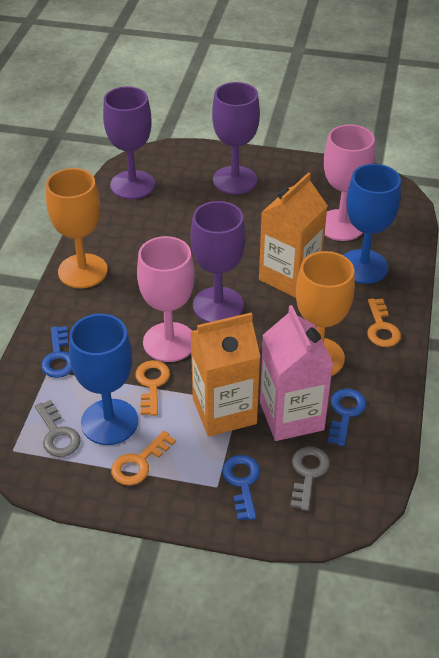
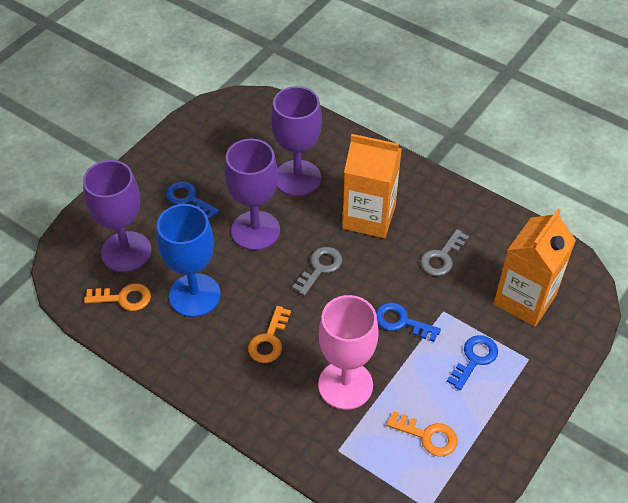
blue goblet: 2 -> 1
orange goblet: 2 -> 0
pink carton: 1 -> 0
pink goblet: 2 -> 1

